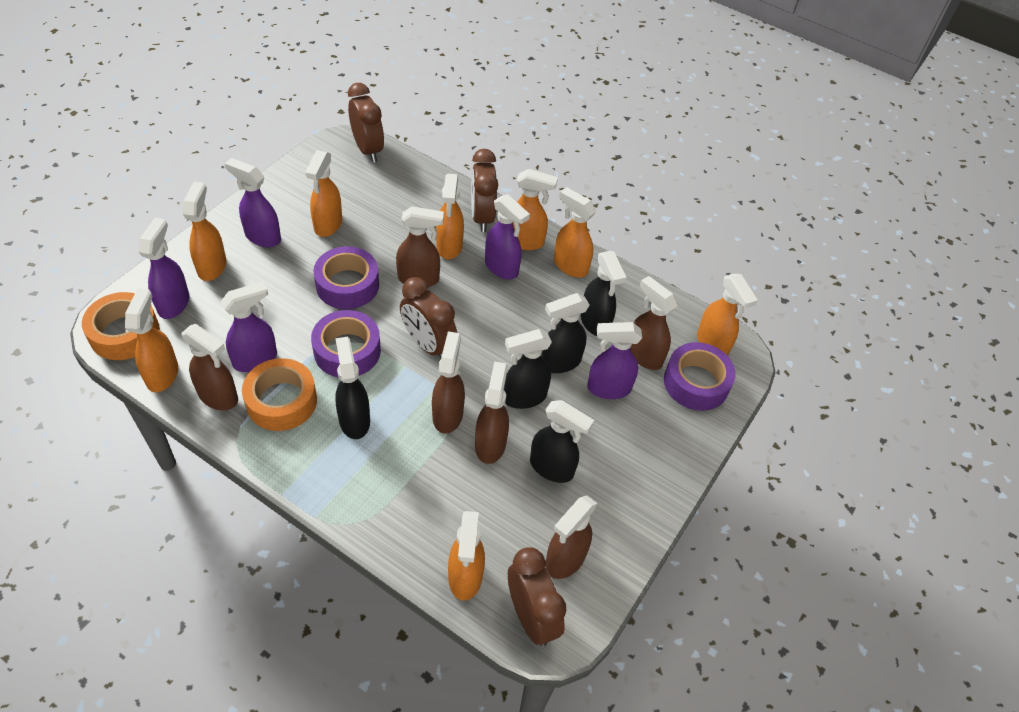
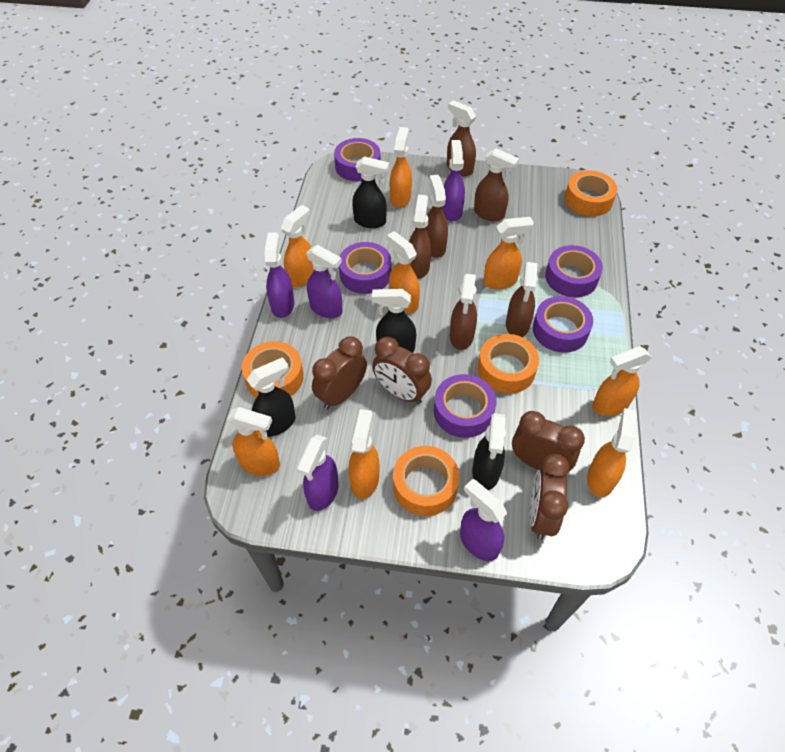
black spray bottle: 5 -> 4
orange tape: 2 -> 4
purple tape: 3 -> 5

